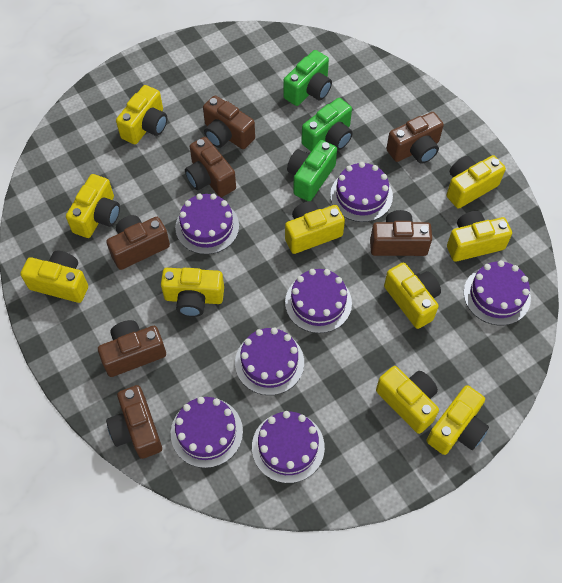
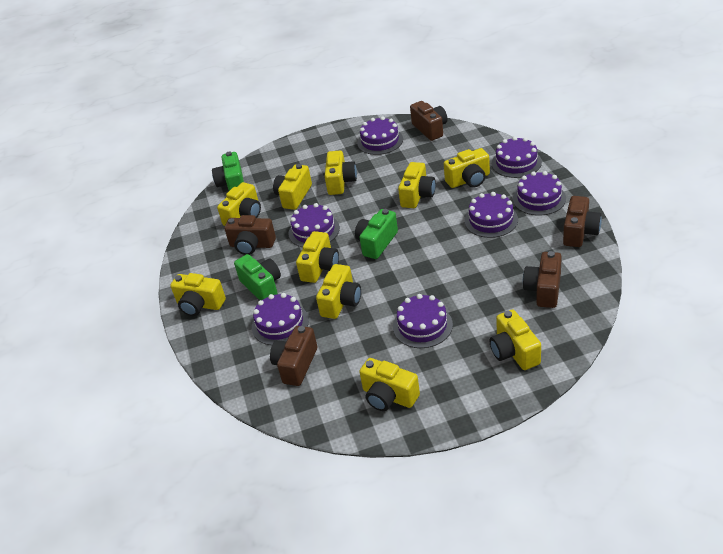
brown camera: 7 -> 5

